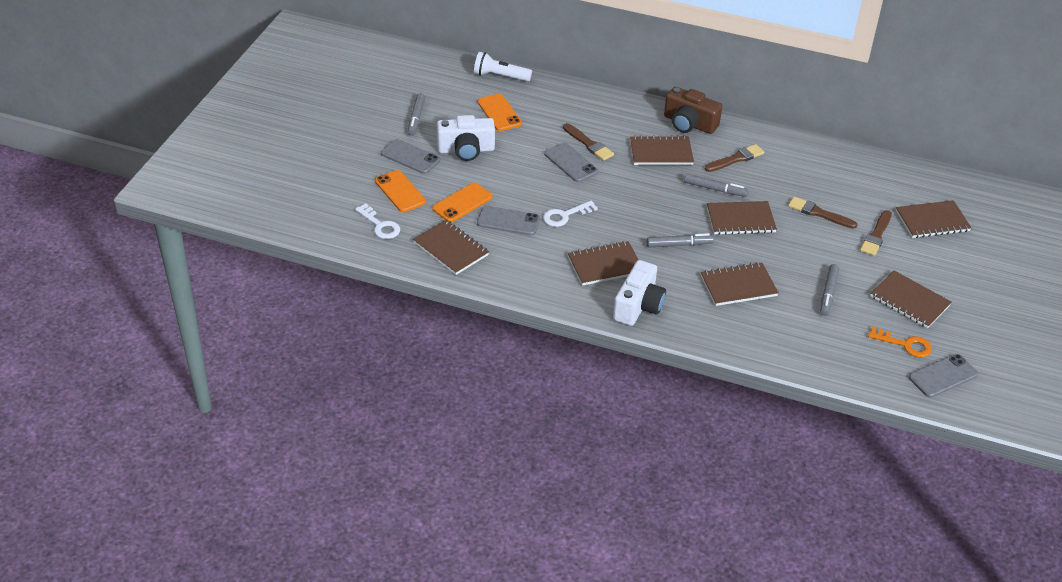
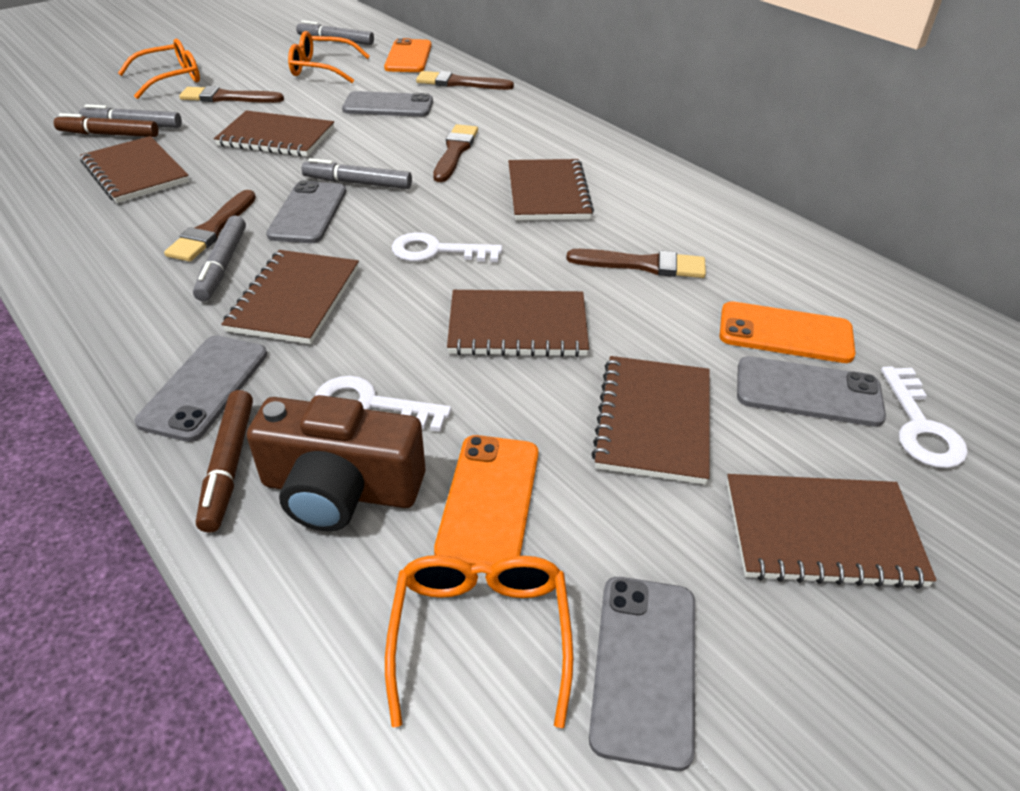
brown brush: 4 -> 5
brown marker: 0 -> 2
grey phone: 4 -> 5
orange glasses: 0 -> 3
orange key: 1 -> 0
white camera: 2 -> 0
white flashlight: 1 -> 0
white key: 2 -> 3

